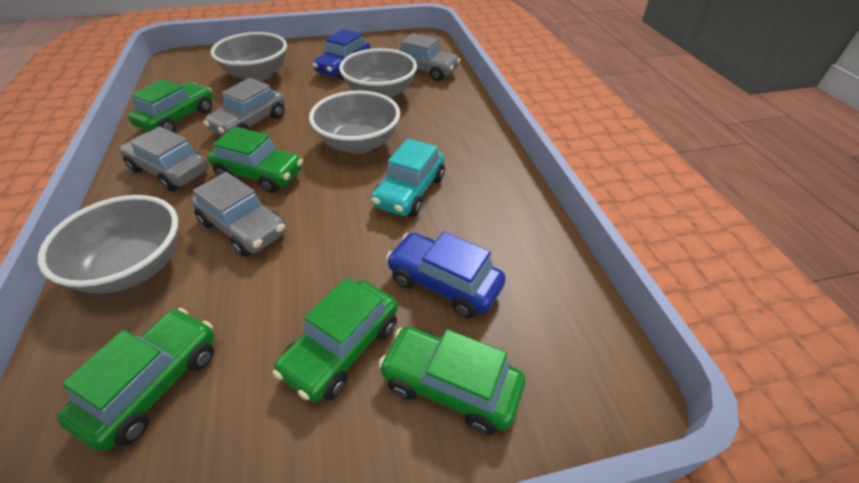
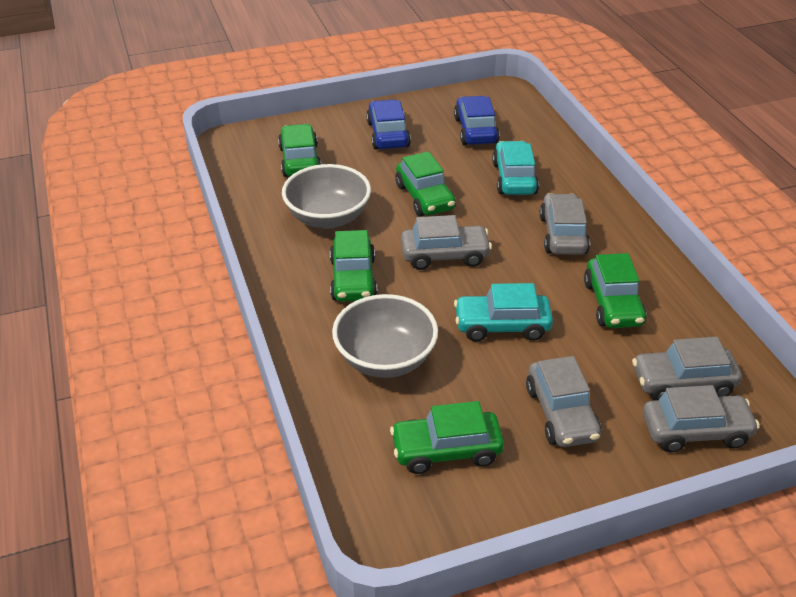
grey bowl: 4 -> 2
grey car: 4 -> 5
turquoise car: 1 -> 2

